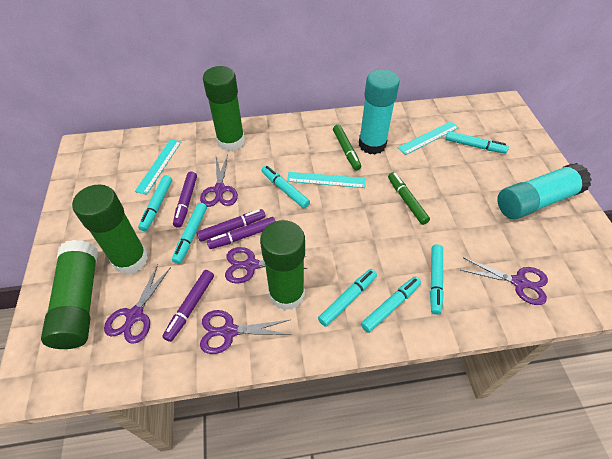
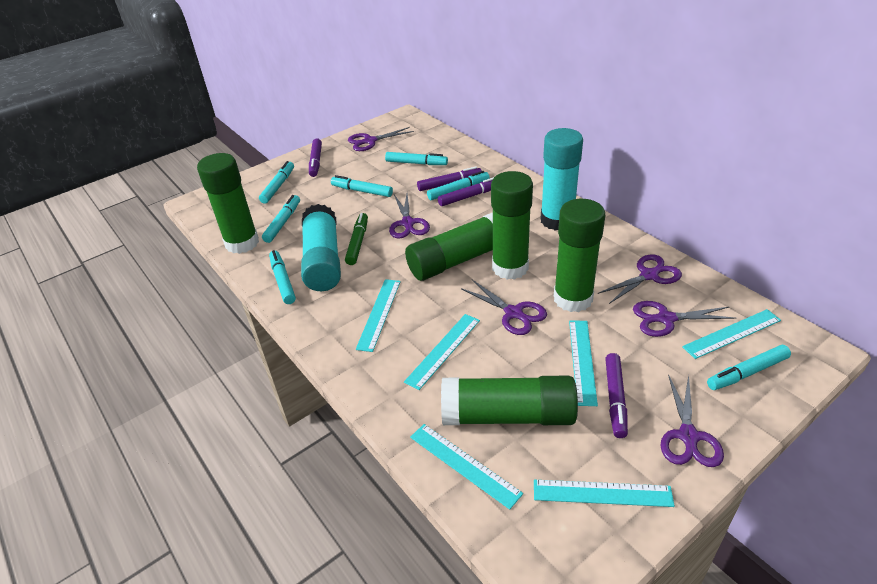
green glue stick: 4 -> 5
green marker: 2 -> 1
purple scissors: 5 -> 6
turquoise ruler: 3 -> 6

